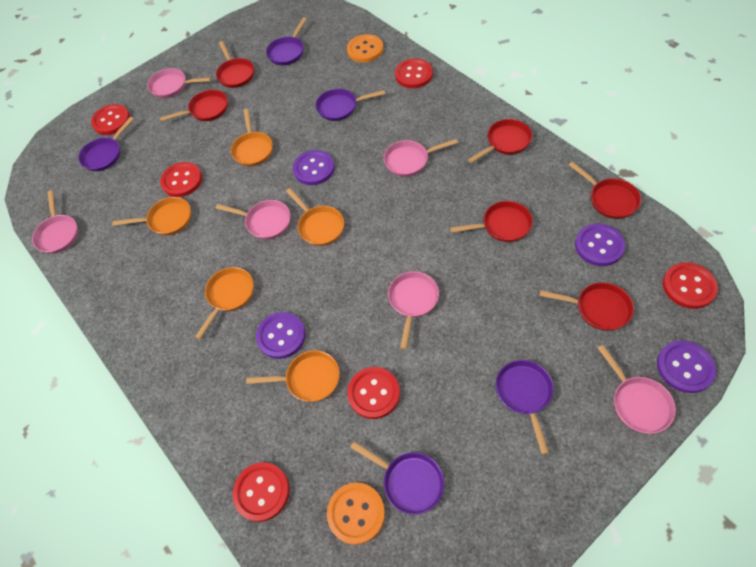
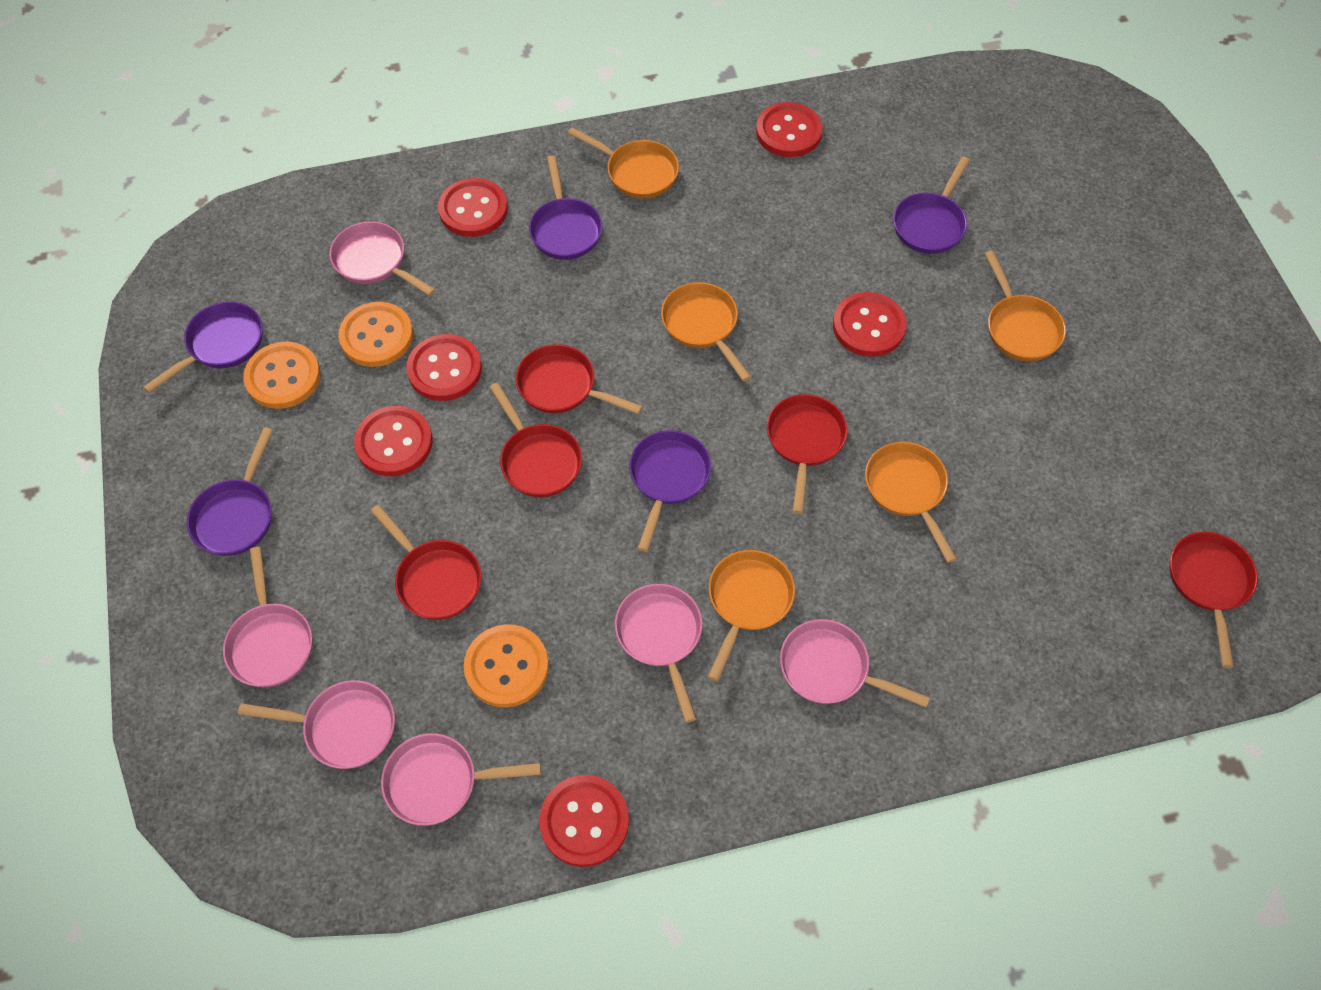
orange button: 2 -> 3
purple button: 4 -> 0
red pan: 6 -> 5

